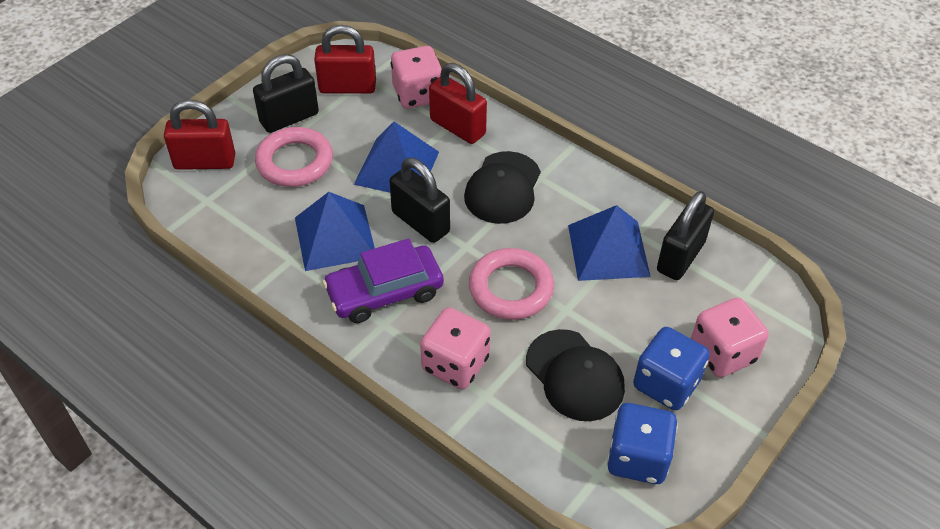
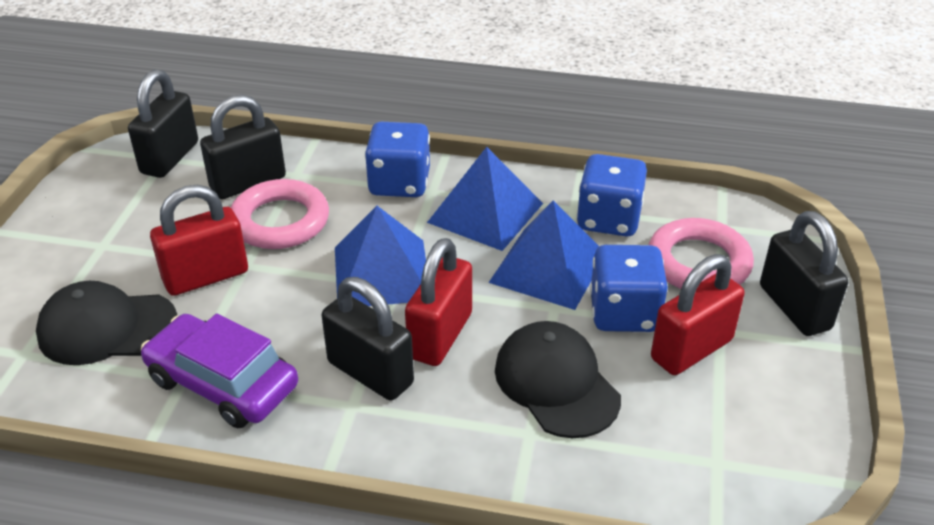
black padlock: 3 -> 4
blue dice: 2 -> 3
pink dice: 3 -> 0

